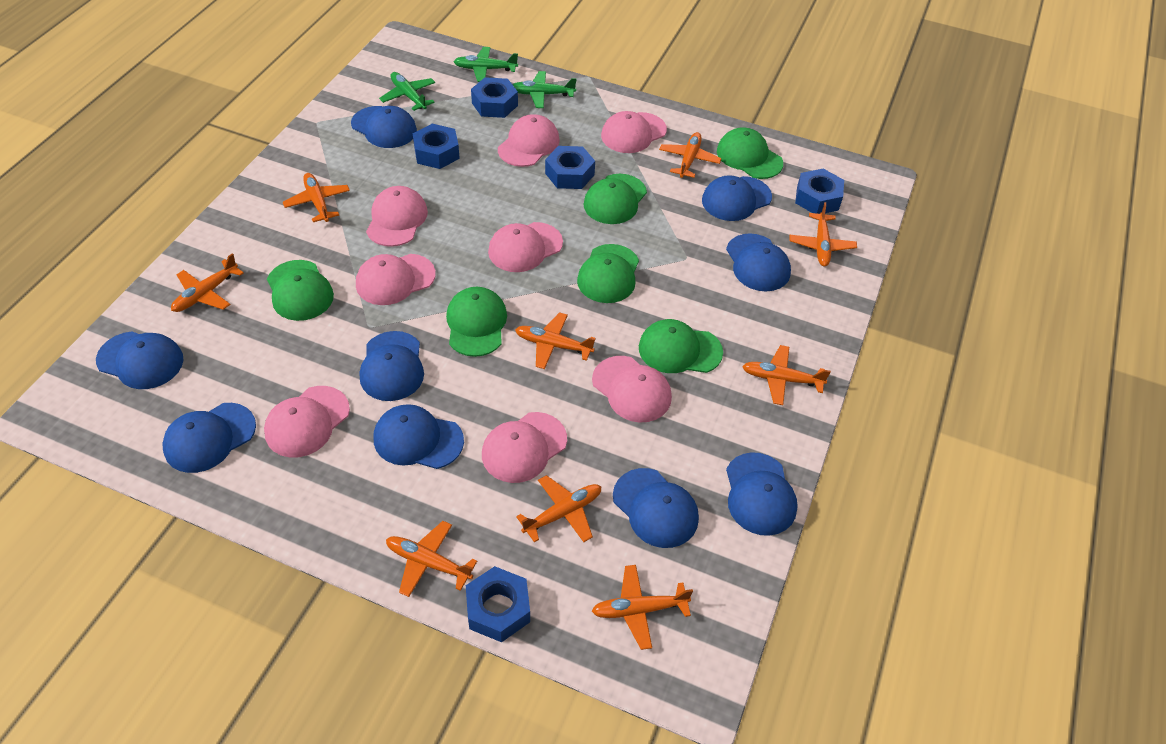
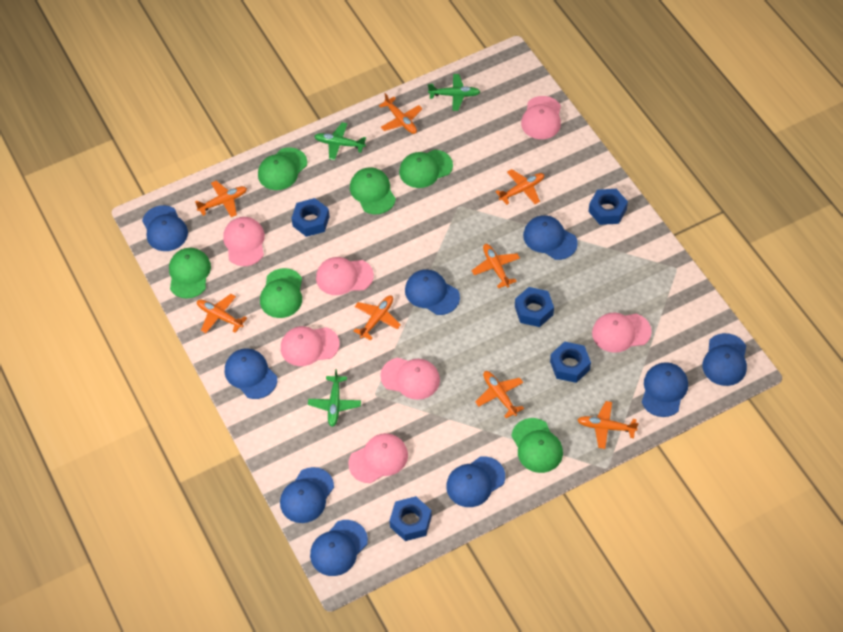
orange plane: 9 -> 8
pink cap: 8 -> 7

